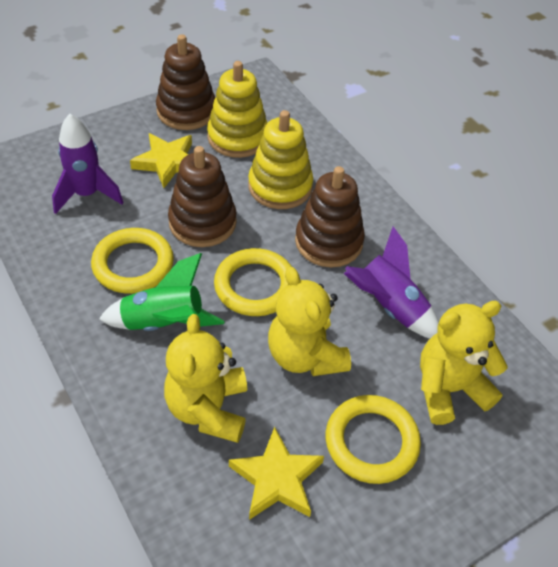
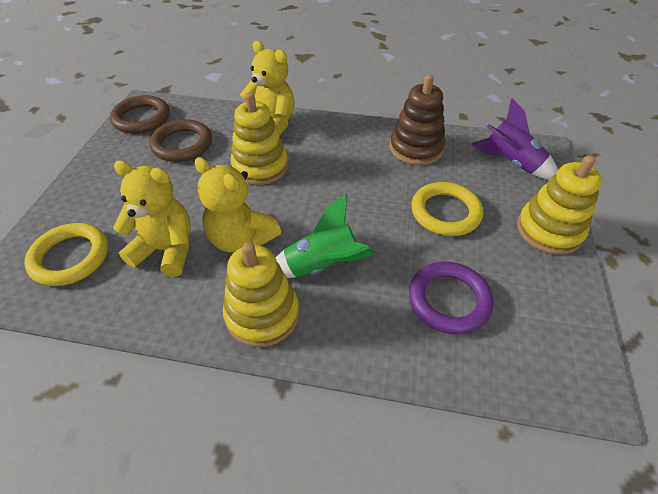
brown ring: 0 -> 2
brown stacking toy: 3 -> 1
purple ring: 0 -> 1
purple rocket: 2 -> 1
yellow ring: 3 -> 2
yellow stacking toy: 2 -> 3
yellow star: 2 -> 0

